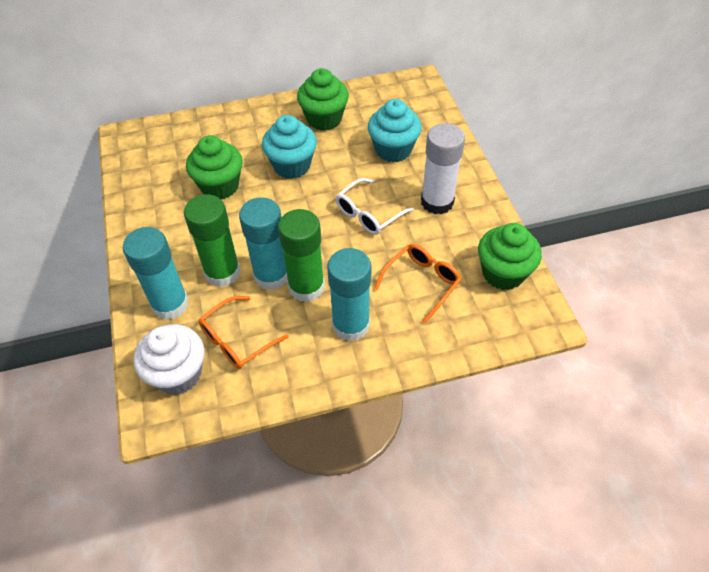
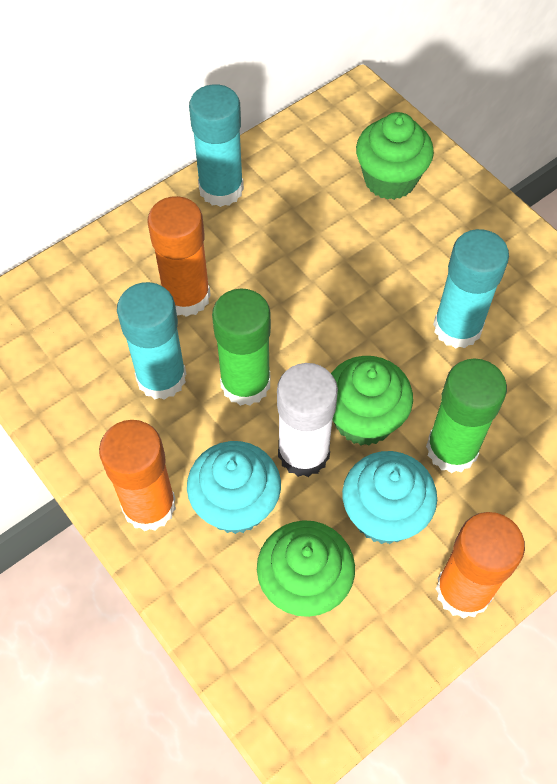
orange glasses: 2 -> 0
orange glue stick: 0 -> 3
white cupcake: 1 -> 0
white glasses: 1 -> 0

